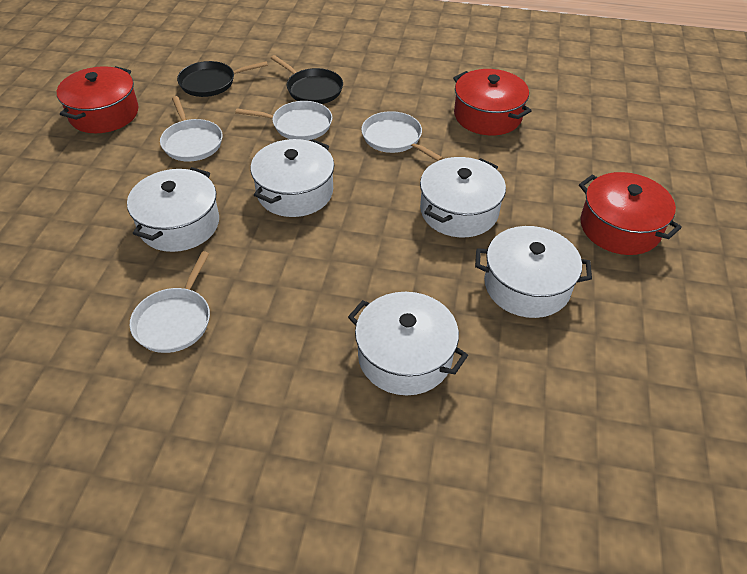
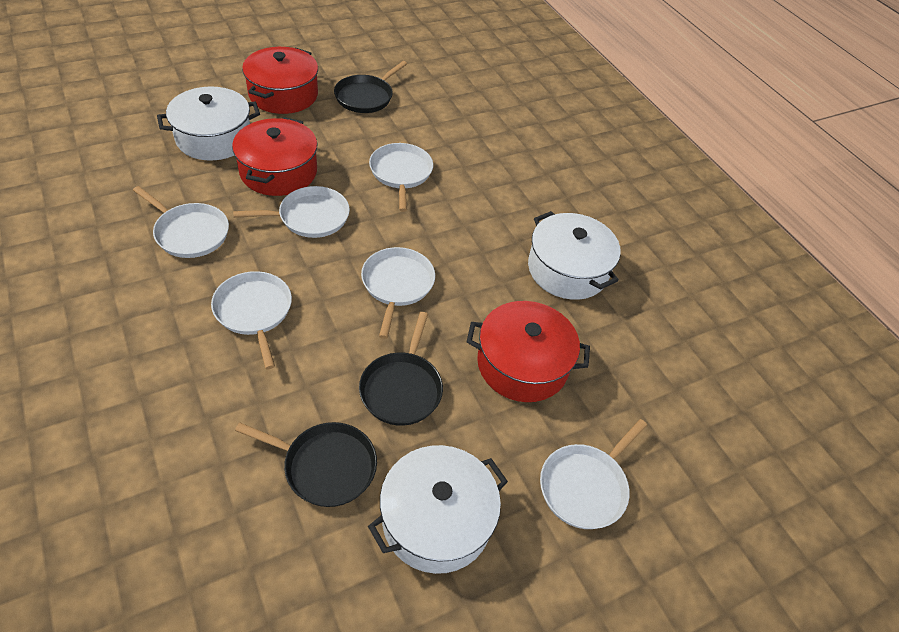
black pan: 2 -> 3
white pan: 4 -> 6
white pot: 5 -> 3

